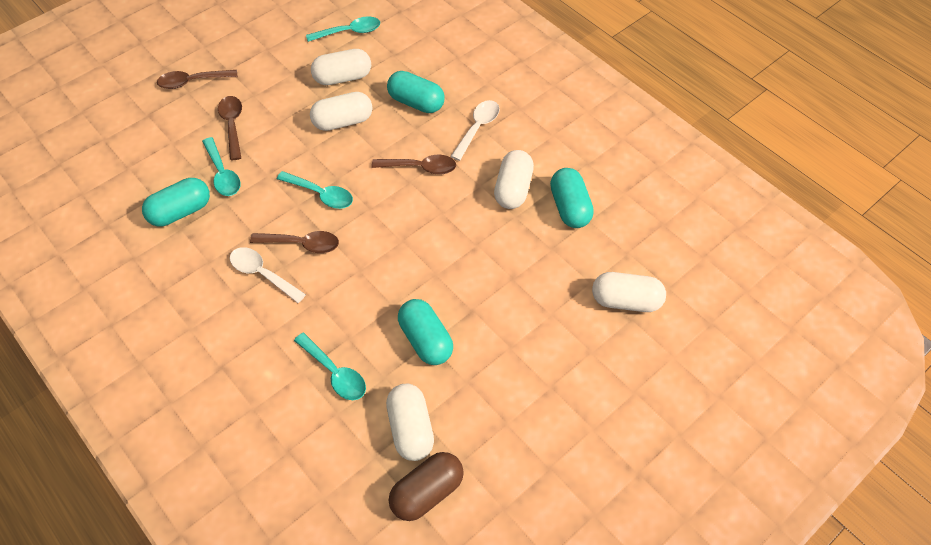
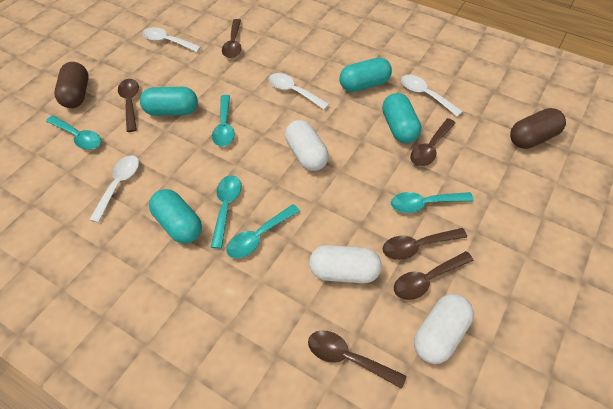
brown capsule: 1 -> 2
brown spoon: 4 -> 6
turquoise spoon: 4 -> 5
white capsule: 5 -> 3
white spoon: 2 -> 4

